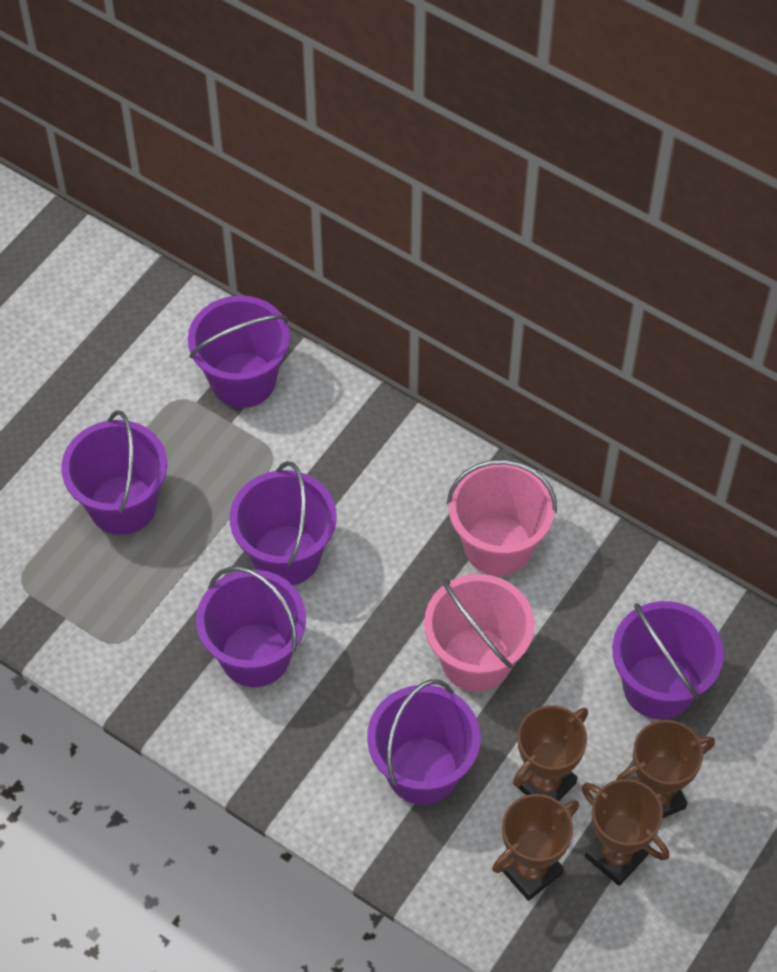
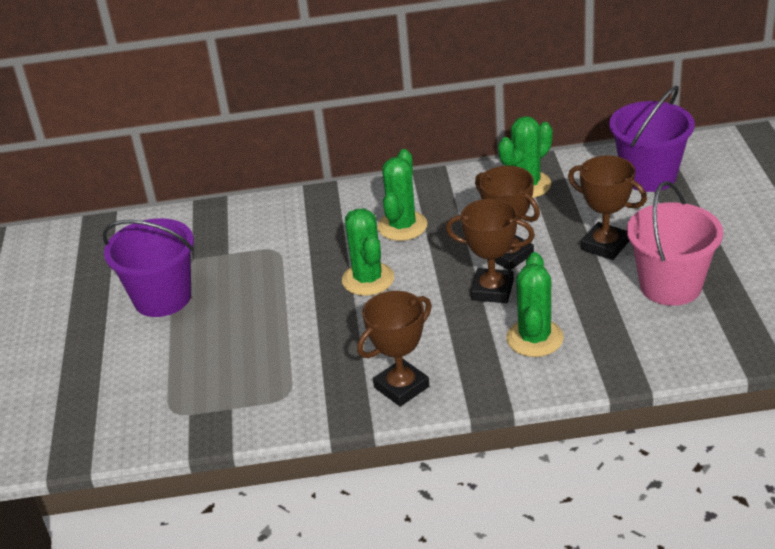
green cactus: 0 -> 4
pink bucket: 2 -> 1
purple bucket: 6 -> 2

